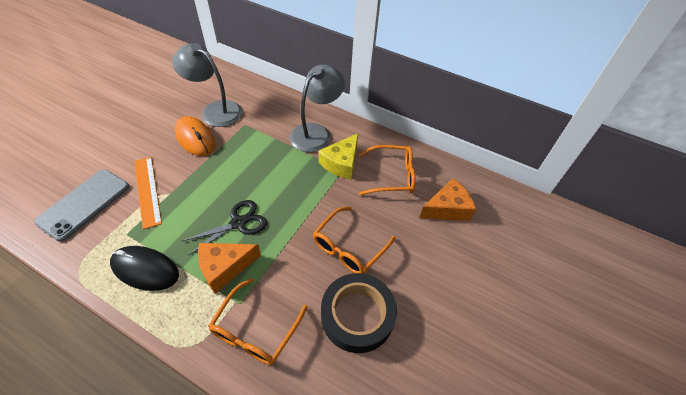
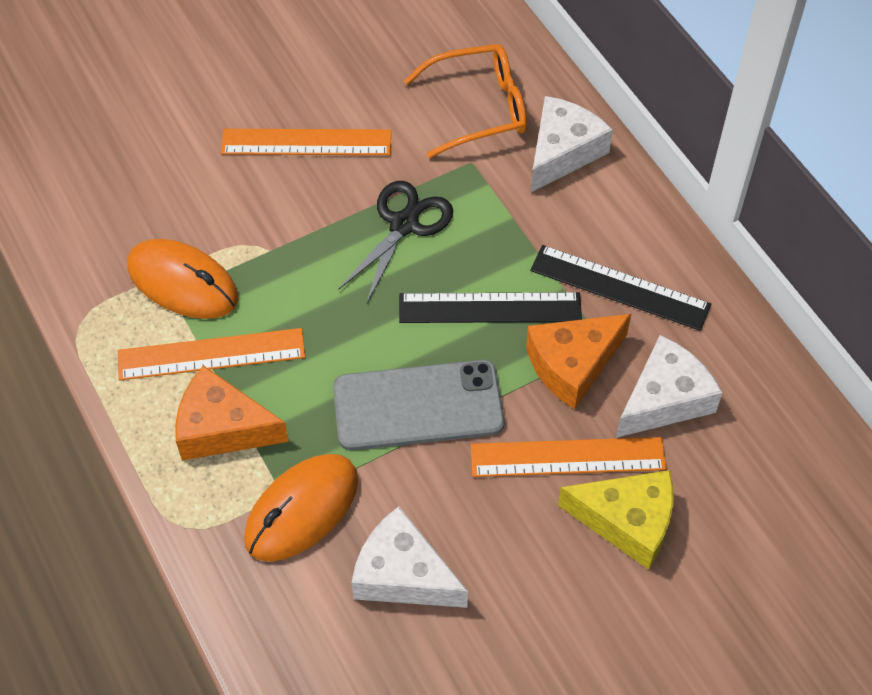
black mouse: 1 -> 0
black ruler: 0 -> 2
black tape: 1 -> 0
grey lamp: 2 -> 0
orange glasses: 3 -> 1
orange mouse: 1 -> 2
orange ruler: 1 -> 3
white cheese: 0 -> 3

